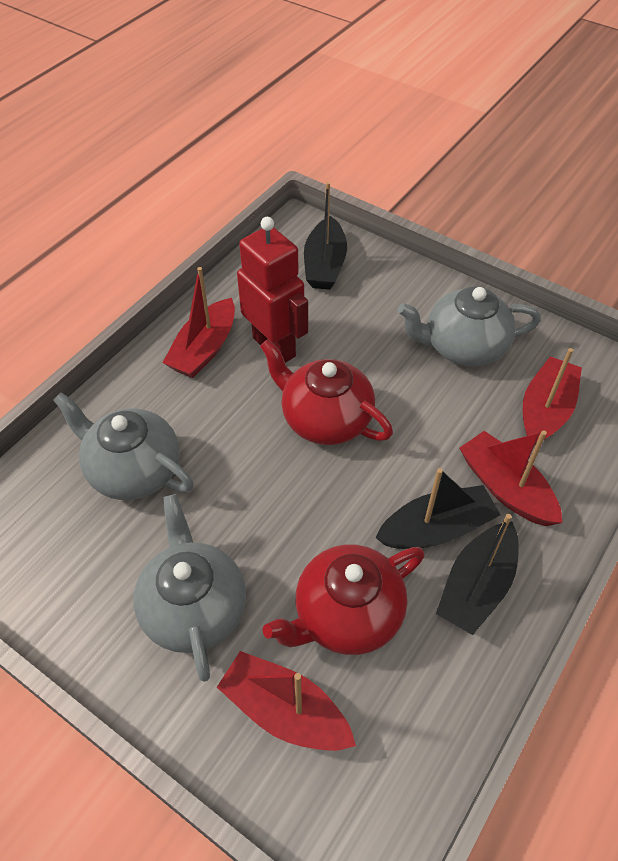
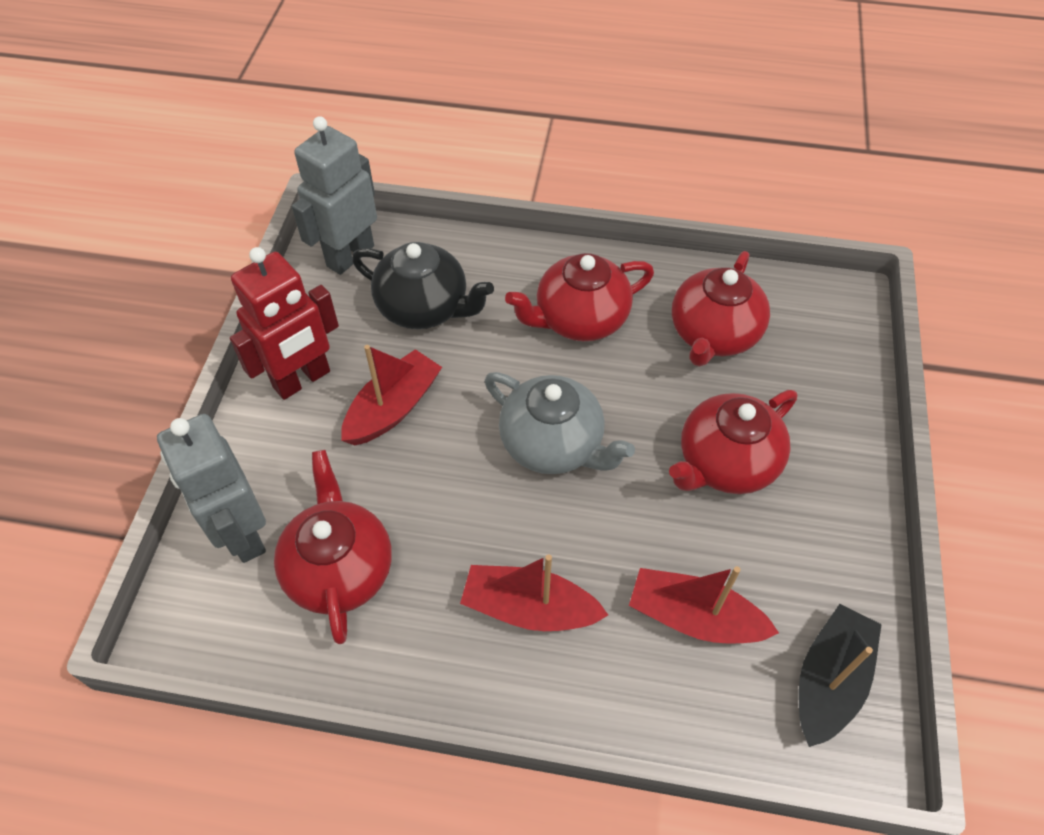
black boat: 3 -> 1
black teapot: 0 -> 1
grey robot: 0 -> 2
grey teapot: 3 -> 1
red boat: 4 -> 3
red teapot: 2 -> 4

